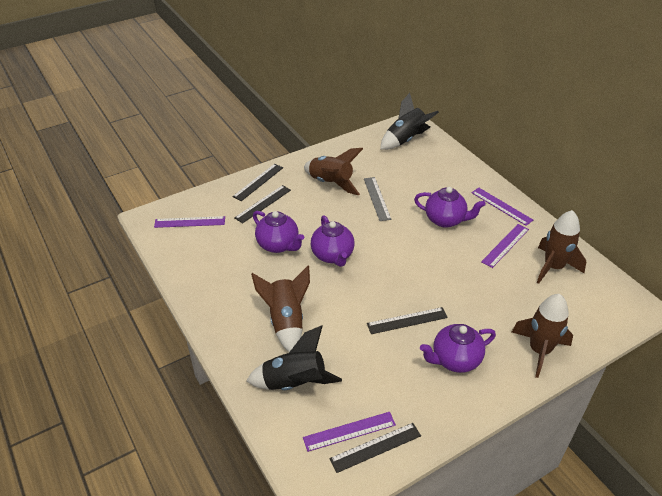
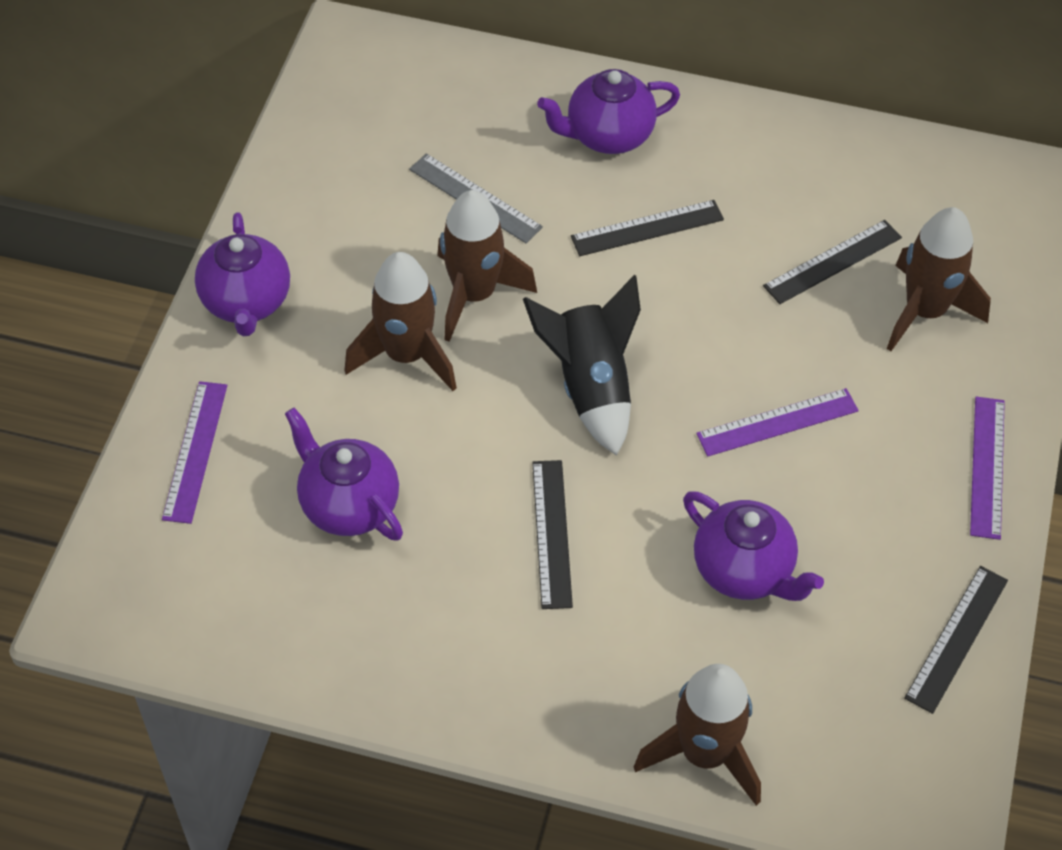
black rocket: 2 -> 1
purple ruler: 4 -> 3

